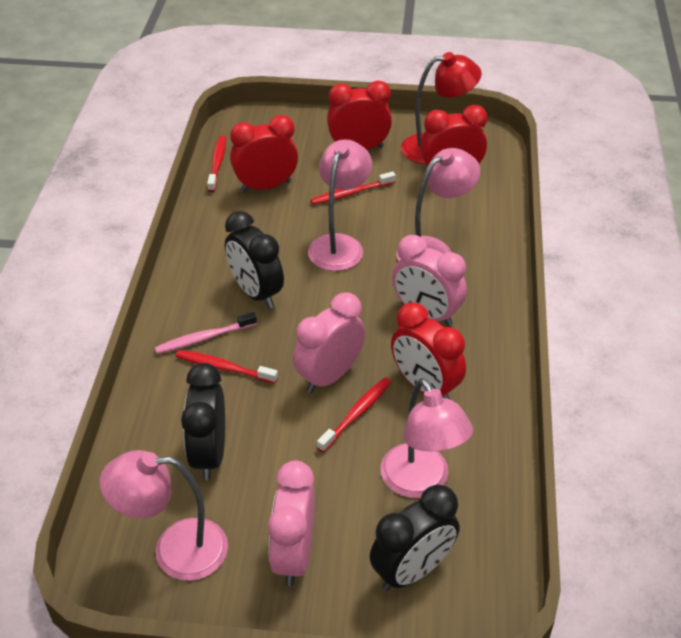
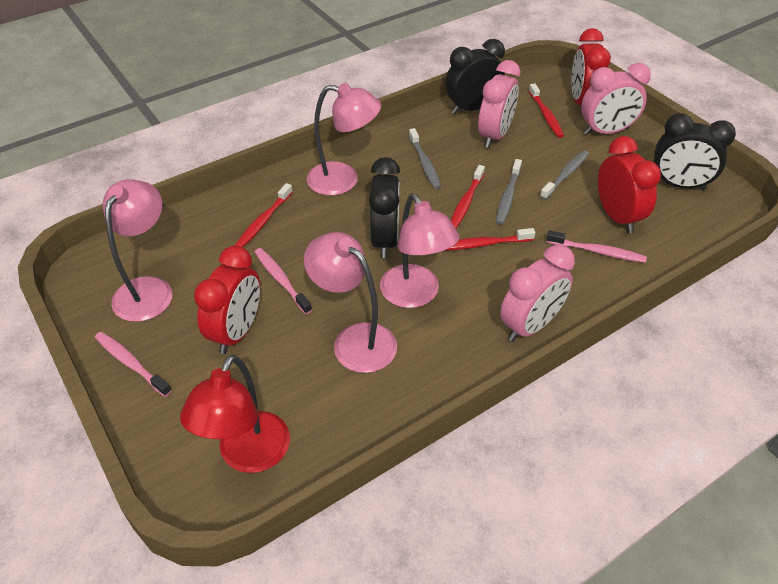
grey toothbrush: 0 -> 3
pink toothbrush: 1 -> 3
red clock: 4 -> 3

